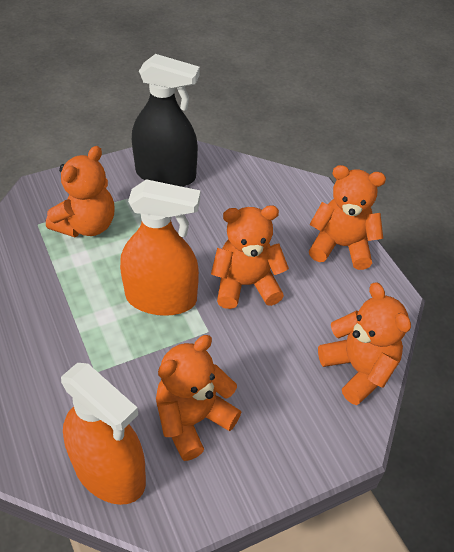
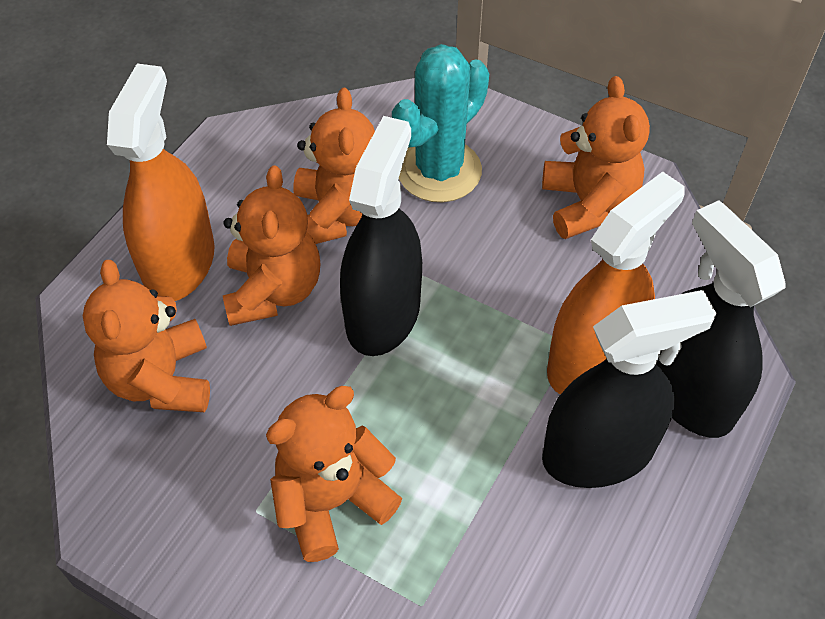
black spray bottle: 1 -> 3
turquoise cactus: 0 -> 1

